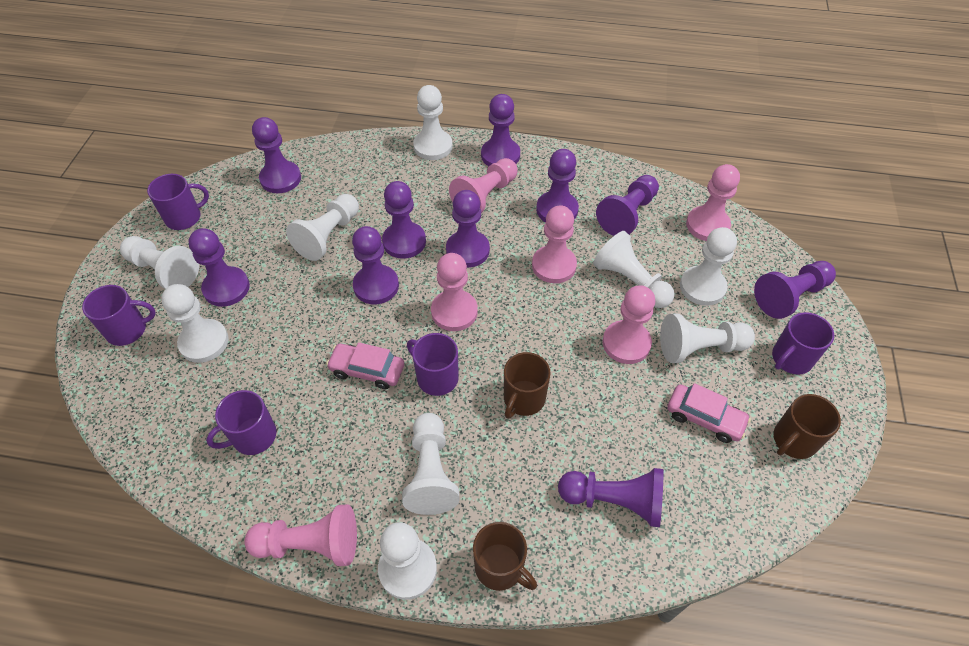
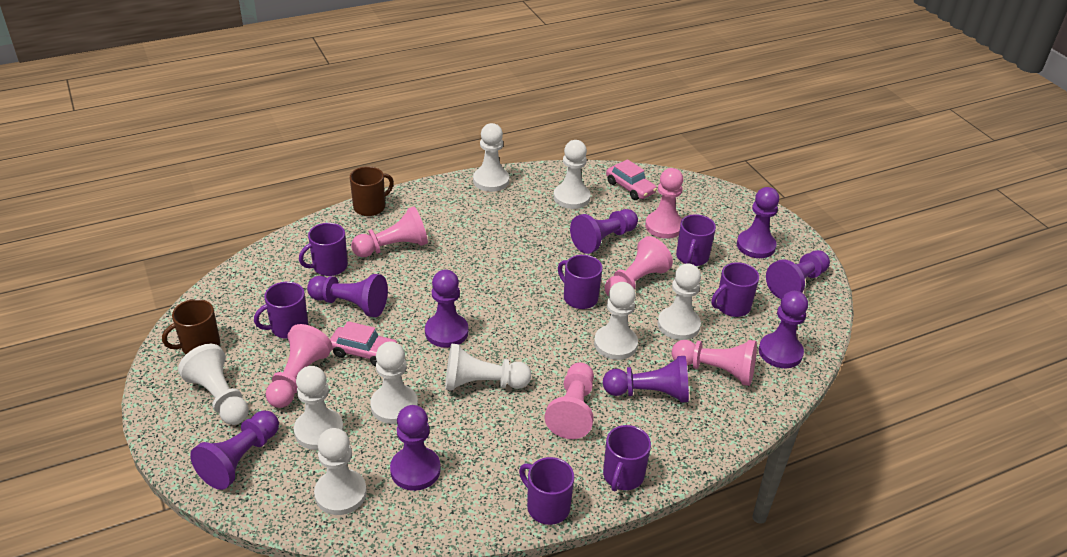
brown mug: 3 -> 2
purple mug: 5 -> 7
purple pawn: 10 -> 9

